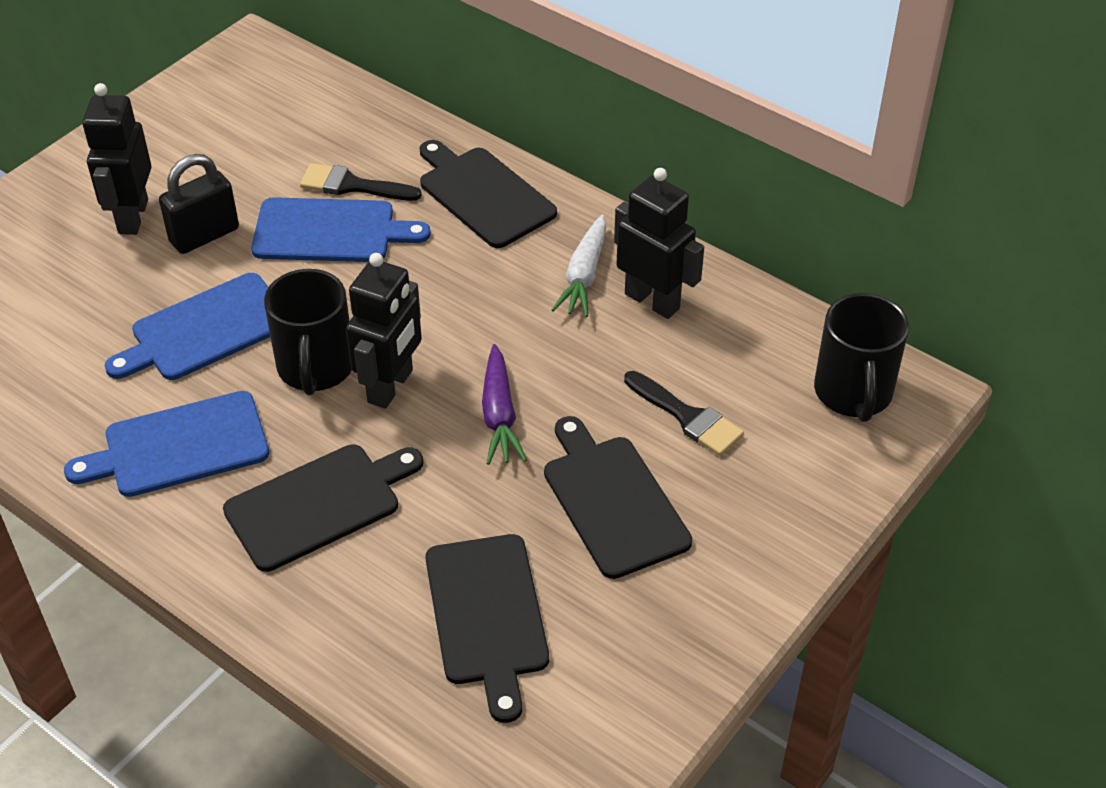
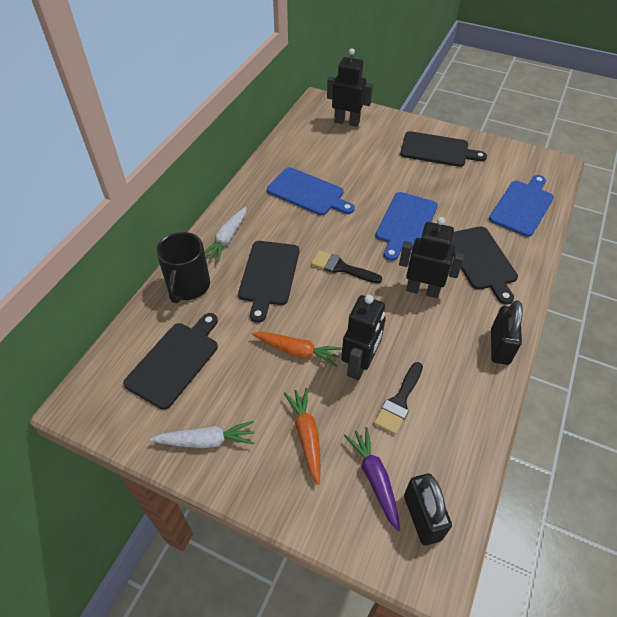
black mug: 2 -> 1
black padlock: 1 -> 2
orange carrot: 0 -> 2
white carrot: 1 -> 2

